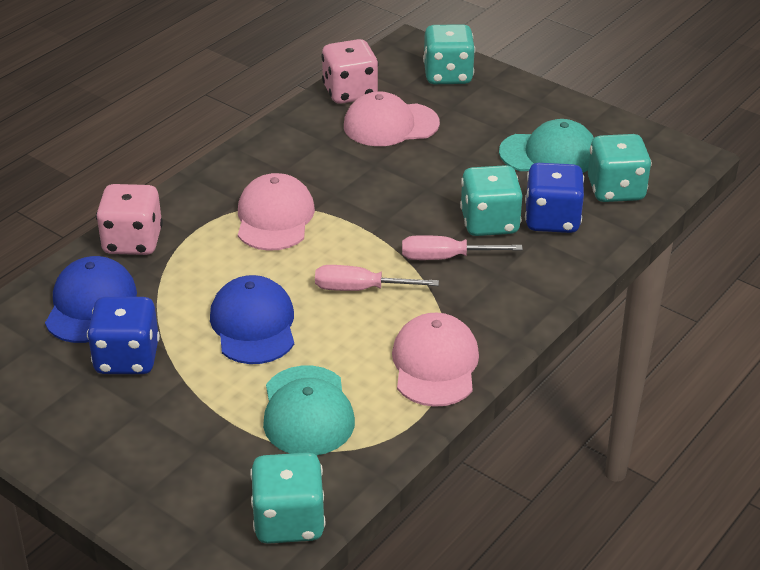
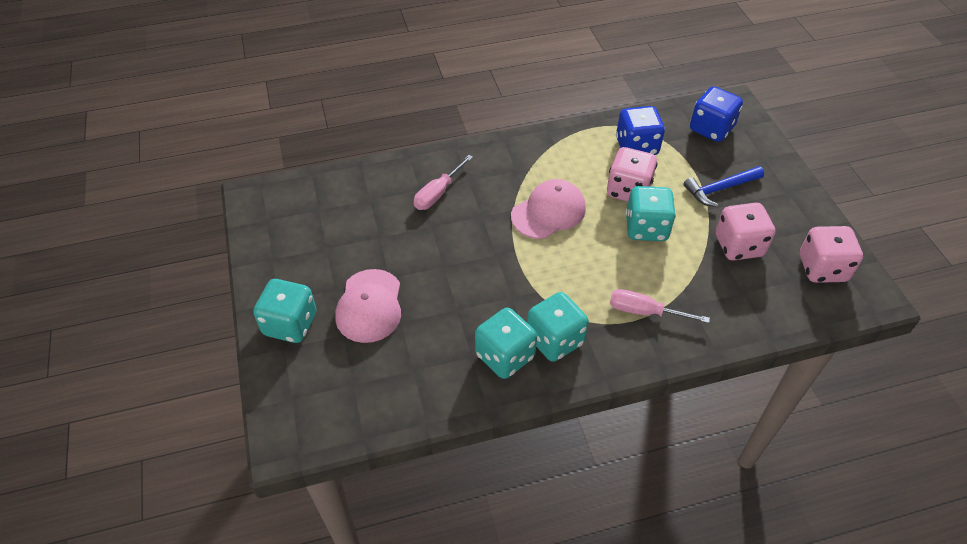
blue cap: 2 -> 0
blue hammer: 0 -> 1
pink cap: 3 -> 2
pink dice: 2 -> 3
turquoise cap: 2 -> 0

